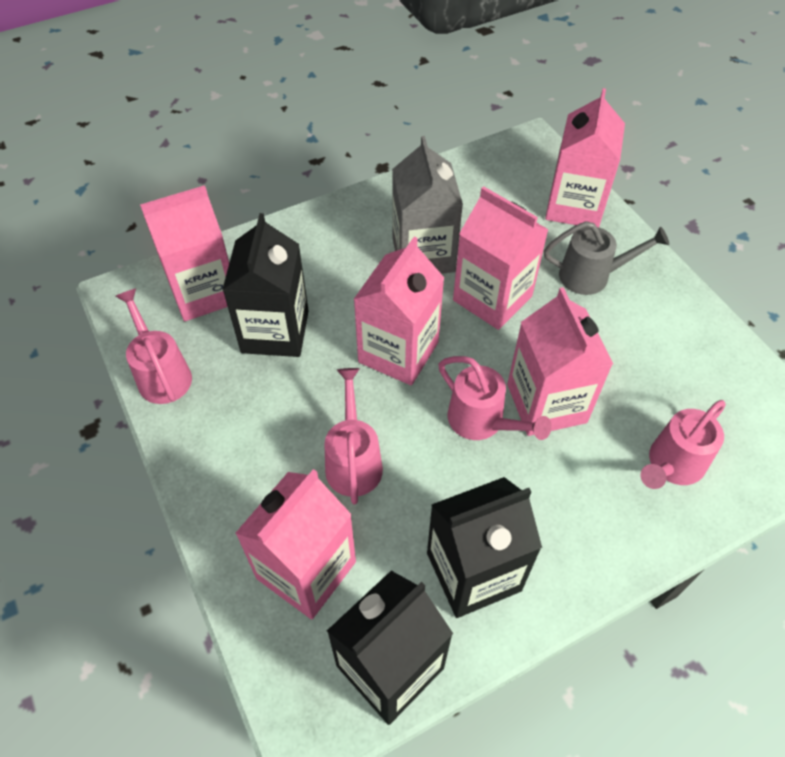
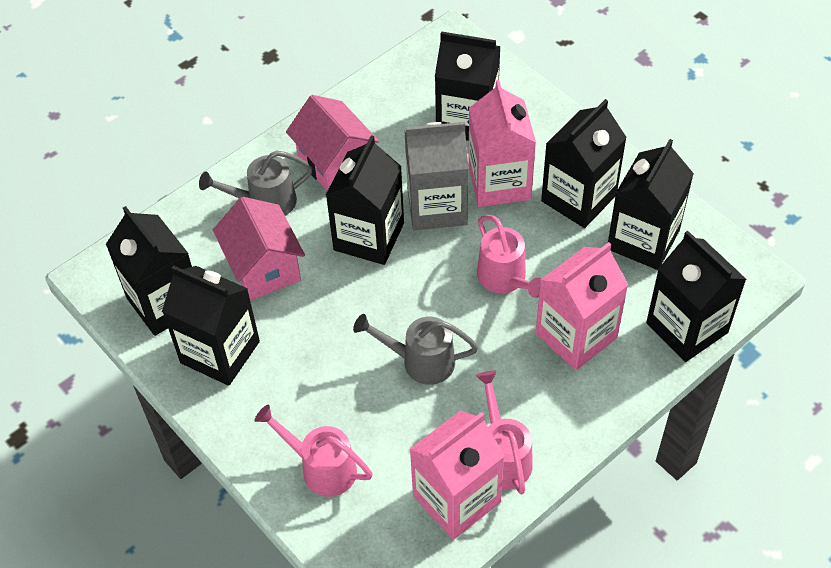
black carton: 3 -> 7
grey watering can: 1 -> 2
pink carton: 6 -> 3
pink house: 0 -> 2
pink watering can: 4 -> 3

